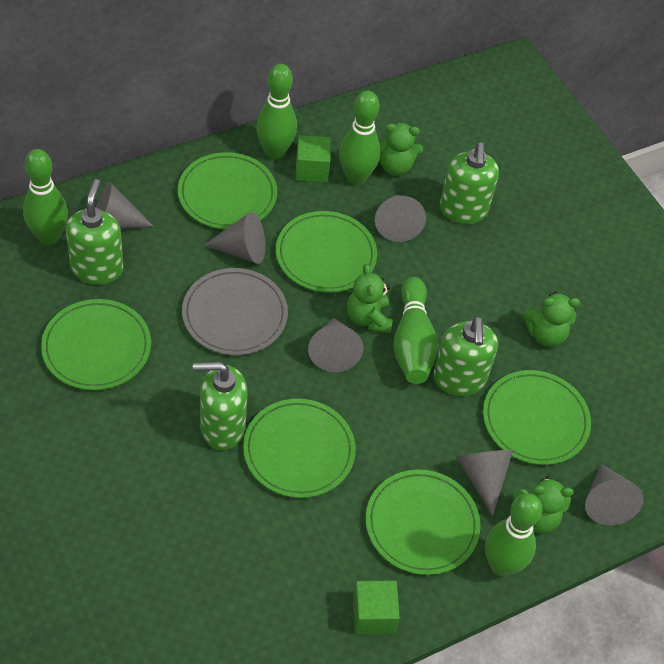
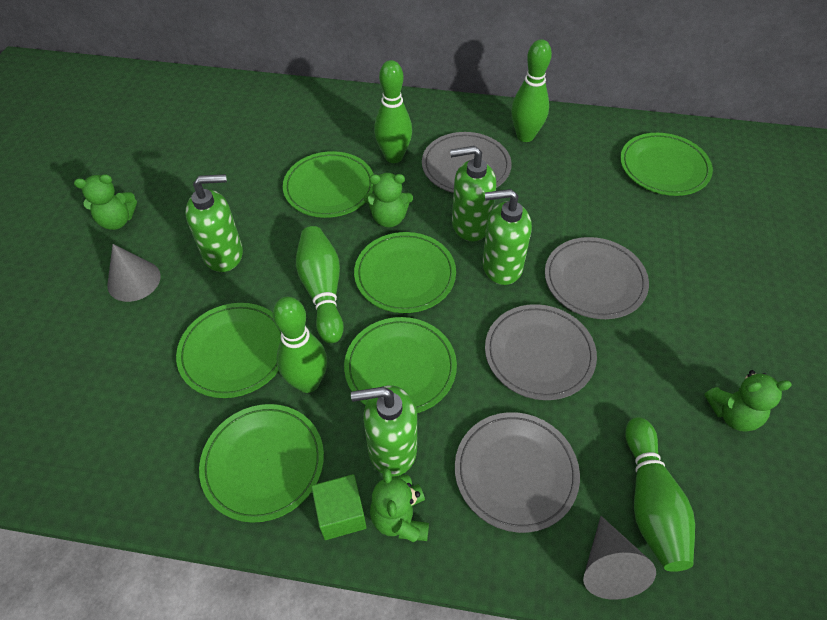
green cube: 2 -> 1
grey cone: 6 -> 2
grey plate: 1 -> 4

